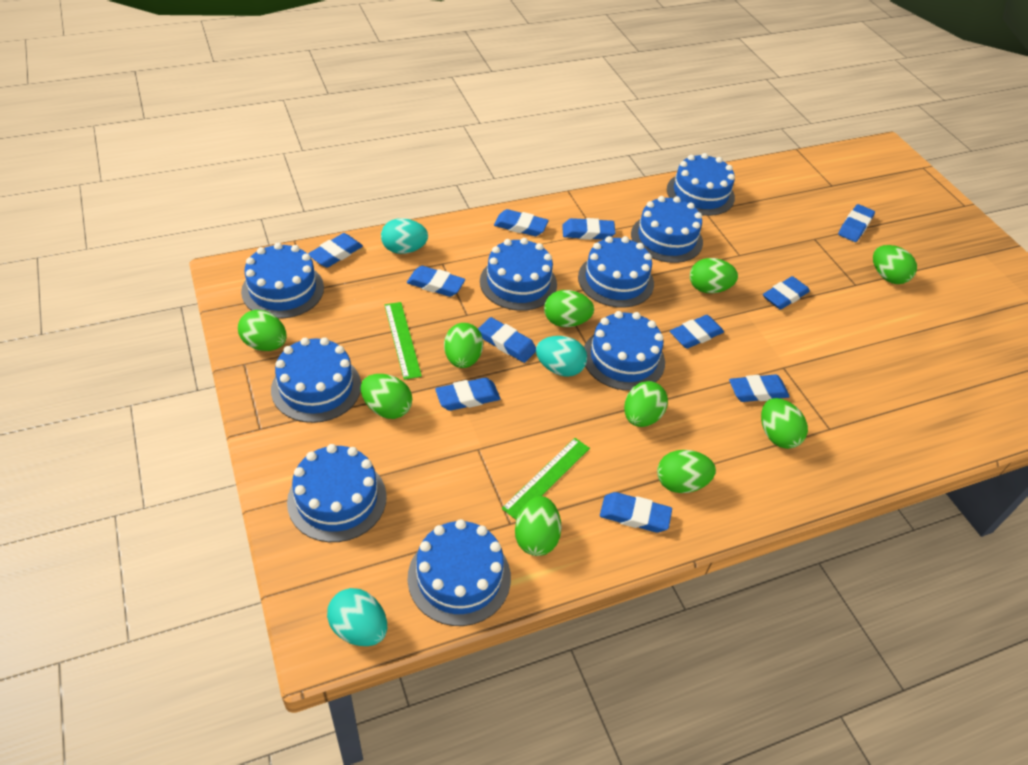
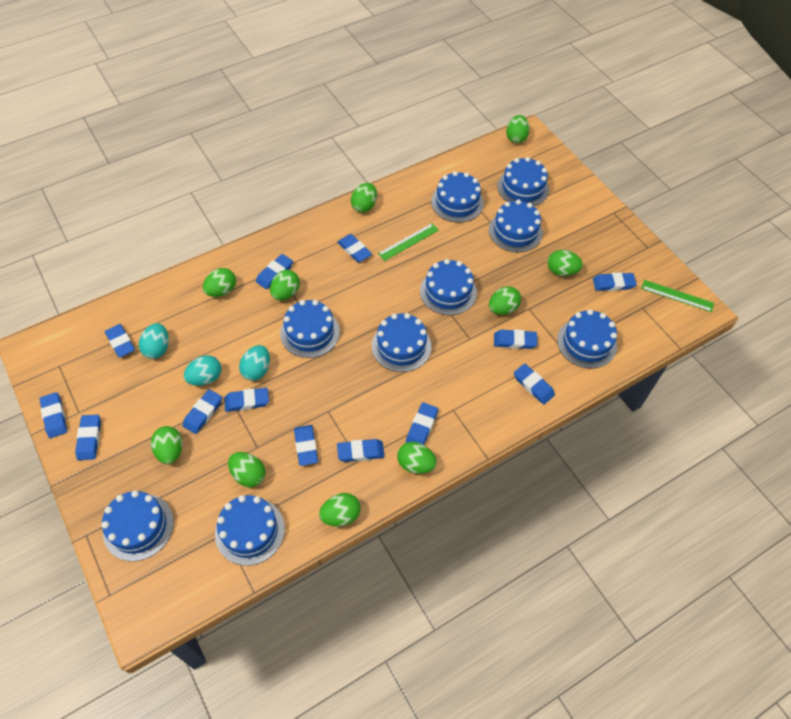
blue eraser: 11 -> 13

